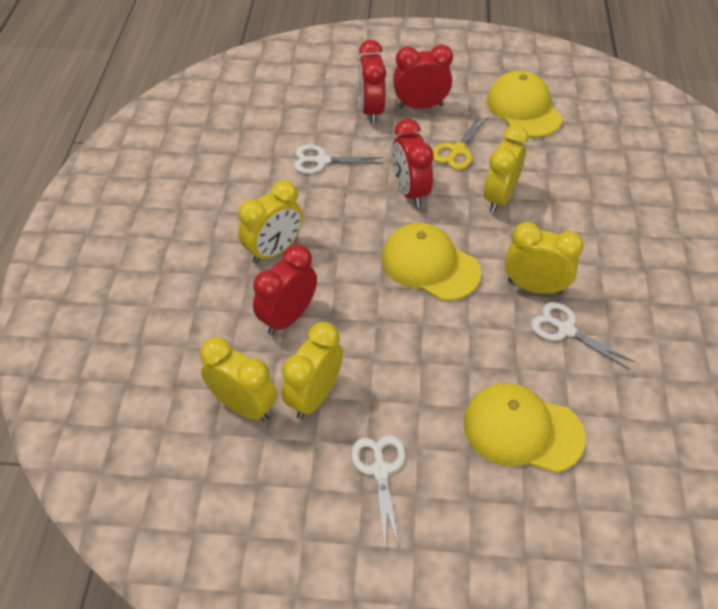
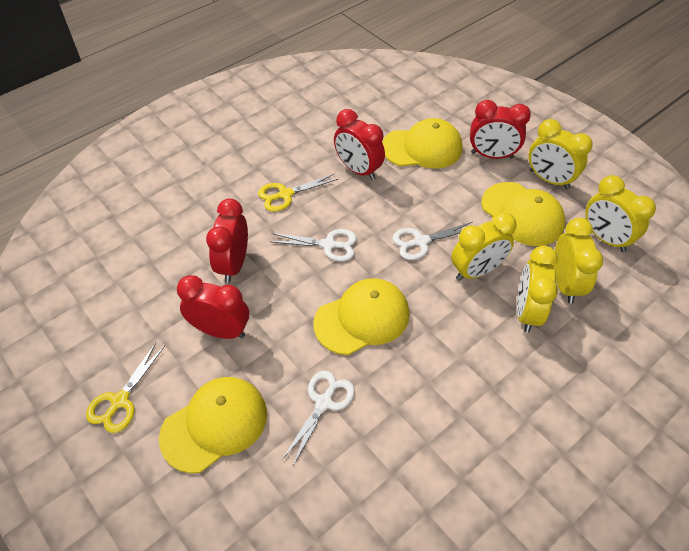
yellow cap: 3 -> 4
yellow scissors: 1 -> 2

